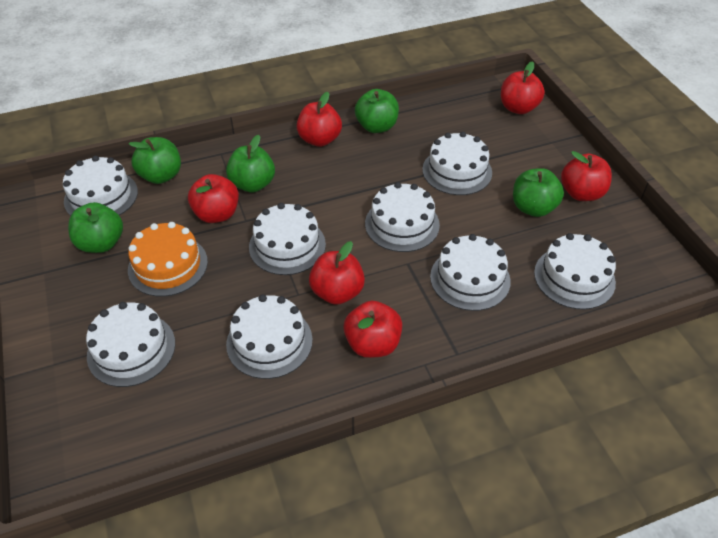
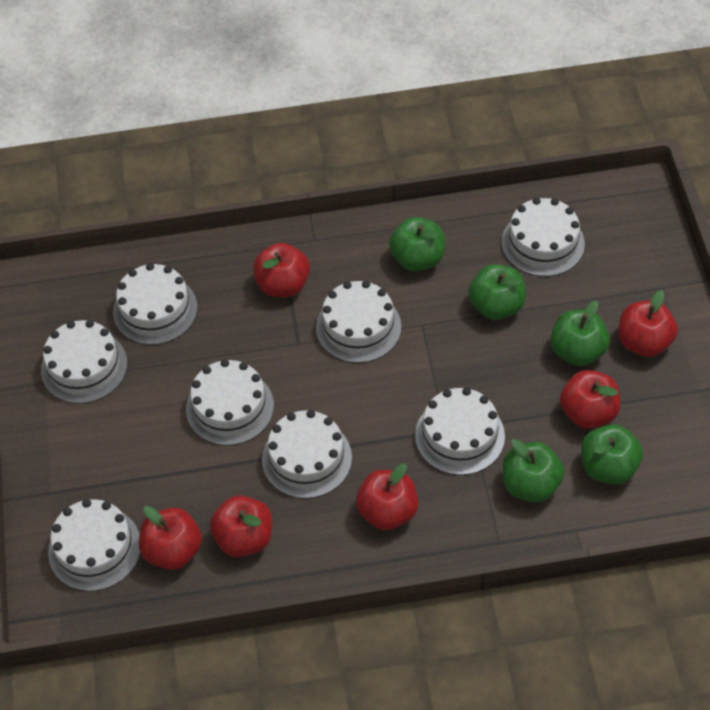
orange cake: 1 -> 0

